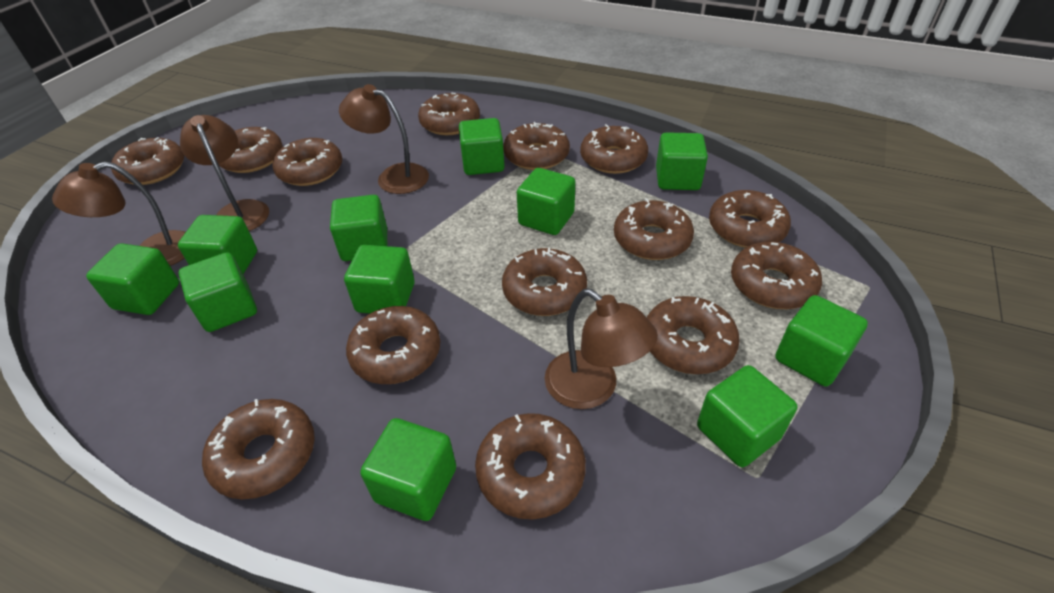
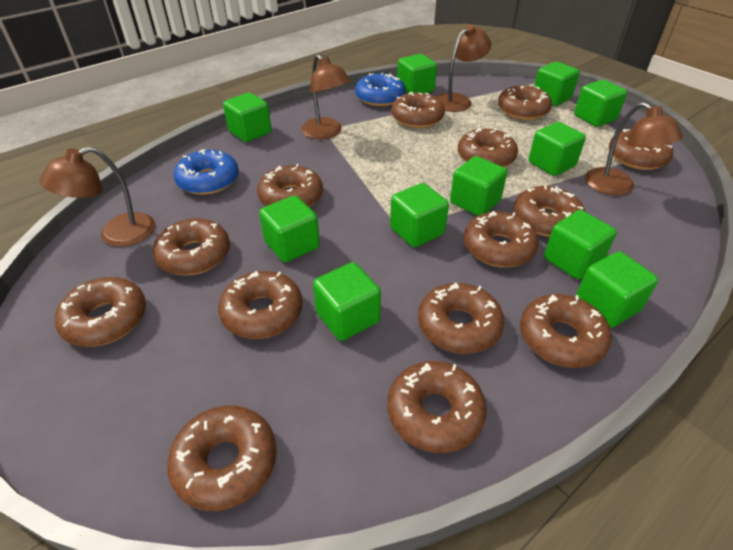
blue donut: 0 -> 2

